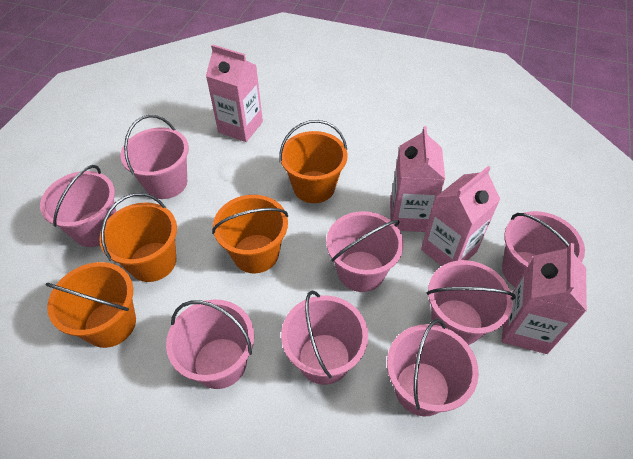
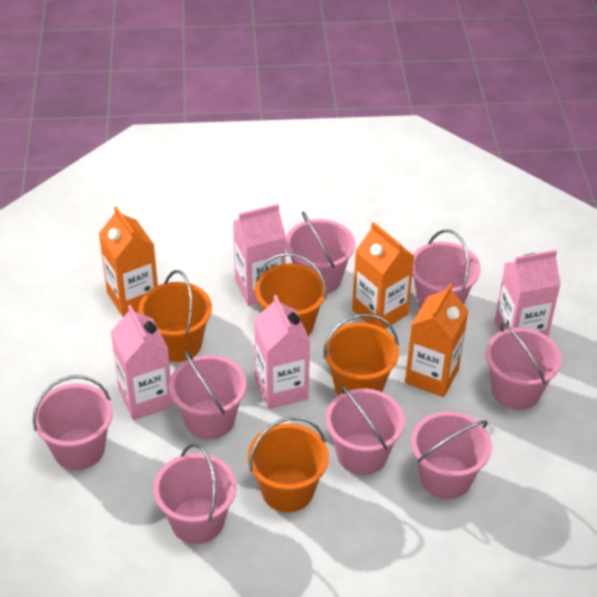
orange carton: 0 -> 3

